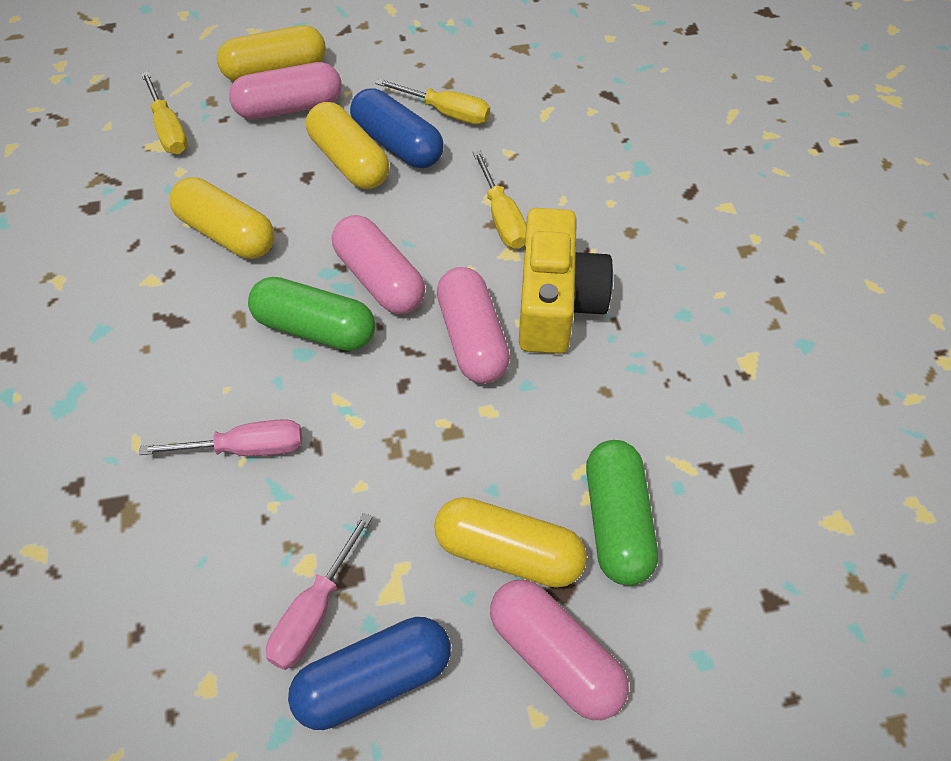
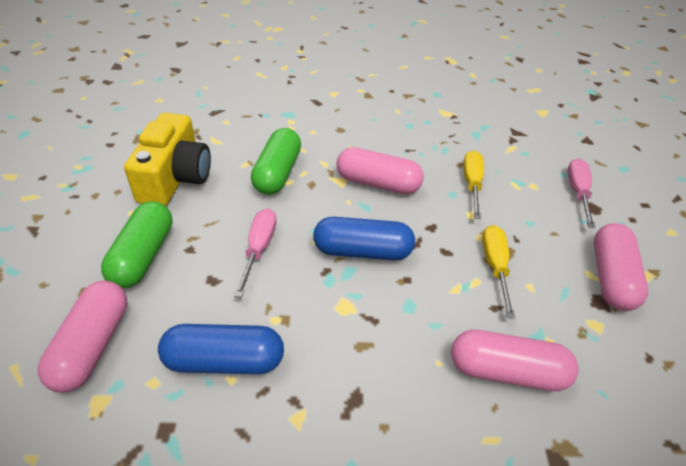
yellow capsule: 4 -> 0
yellow screwdriver: 3 -> 2

